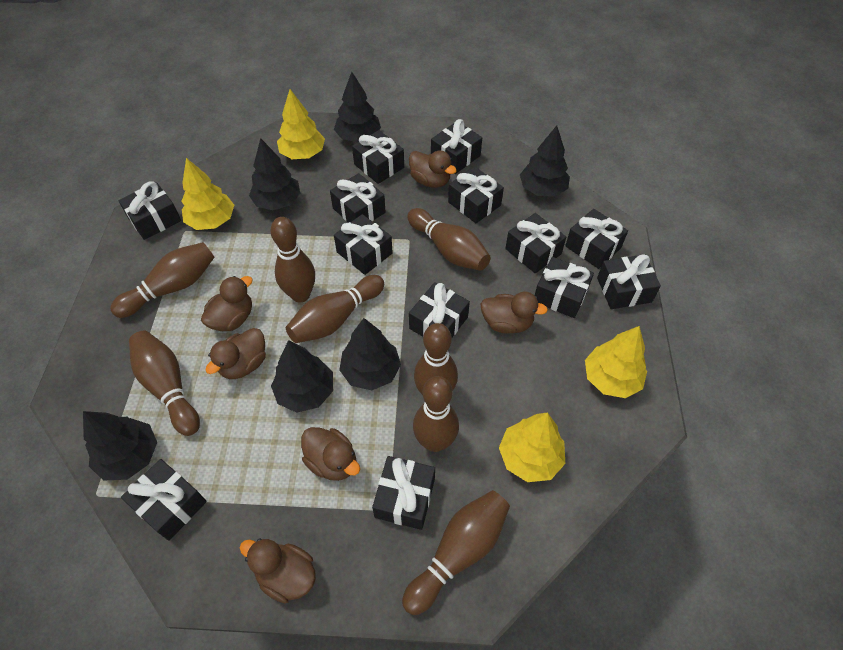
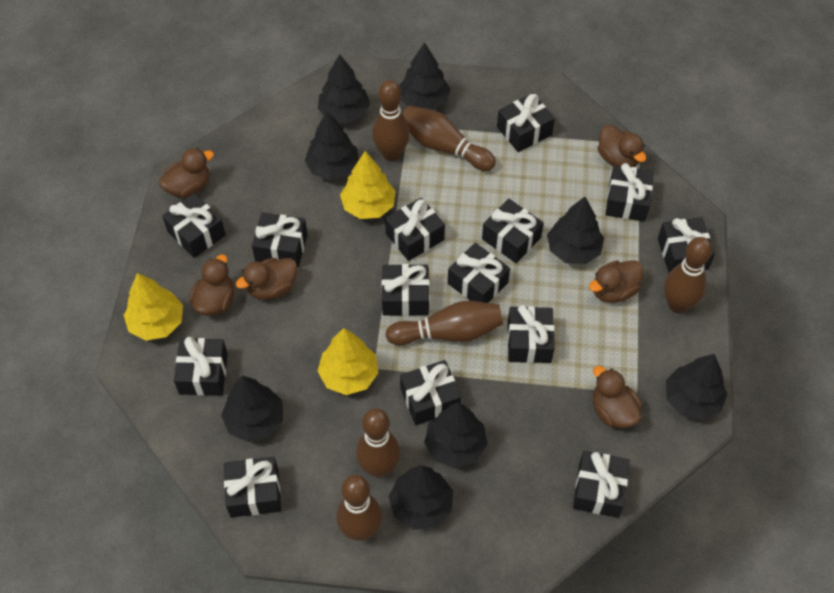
black gift: 13 -> 14
black tree: 6 -> 8
brown bowling pin: 8 -> 6
yellow tree: 4 -> 3

